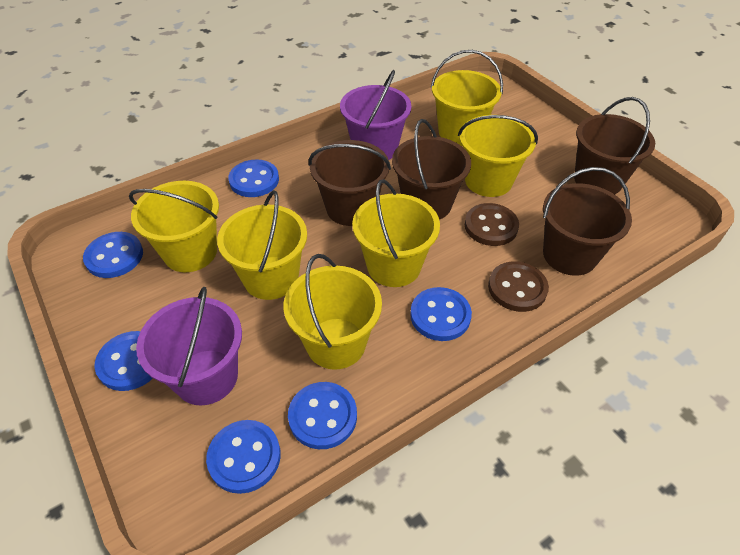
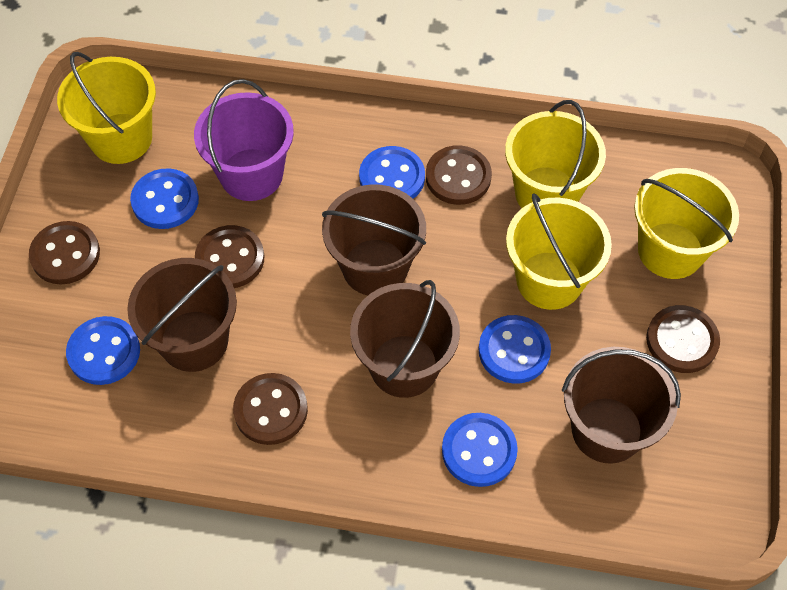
blue button: 6 -> 5
brown button: 2 -> 5
purple bucket: 2 -> 1
yellow bucket: 6 -> 4

